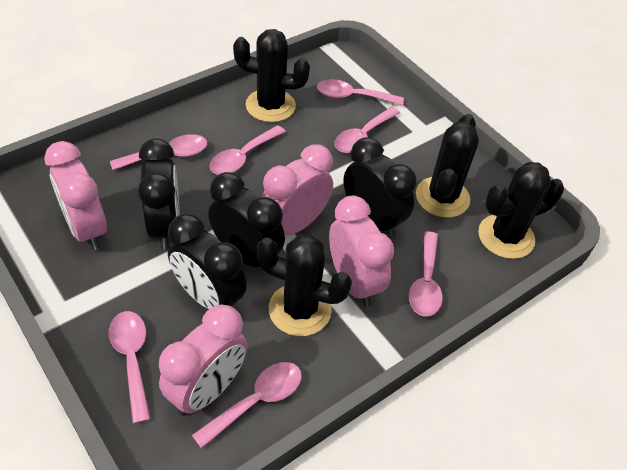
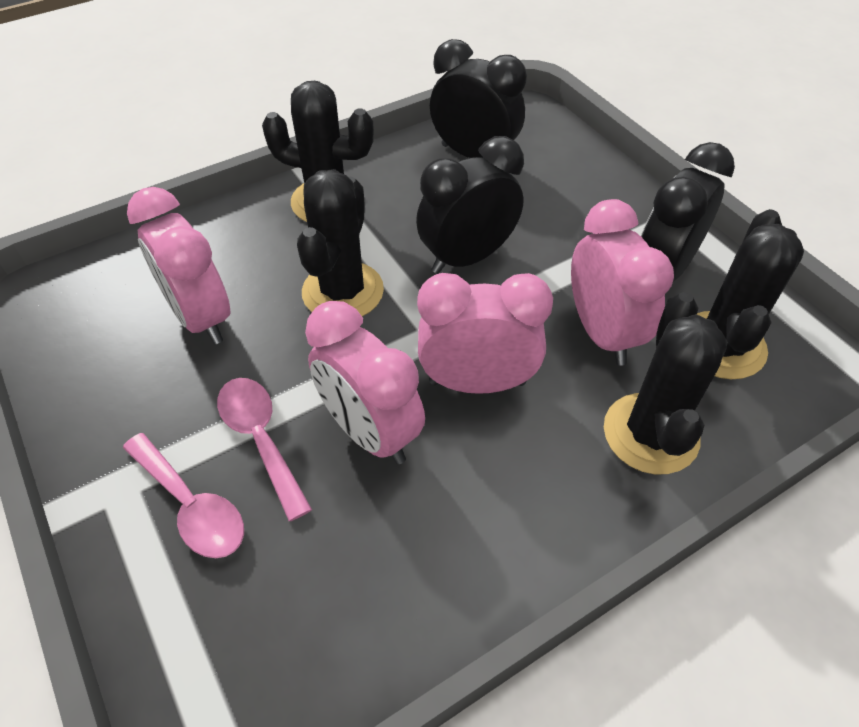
black clock: 4 -> 3
pink spoon: 7 -> 2

